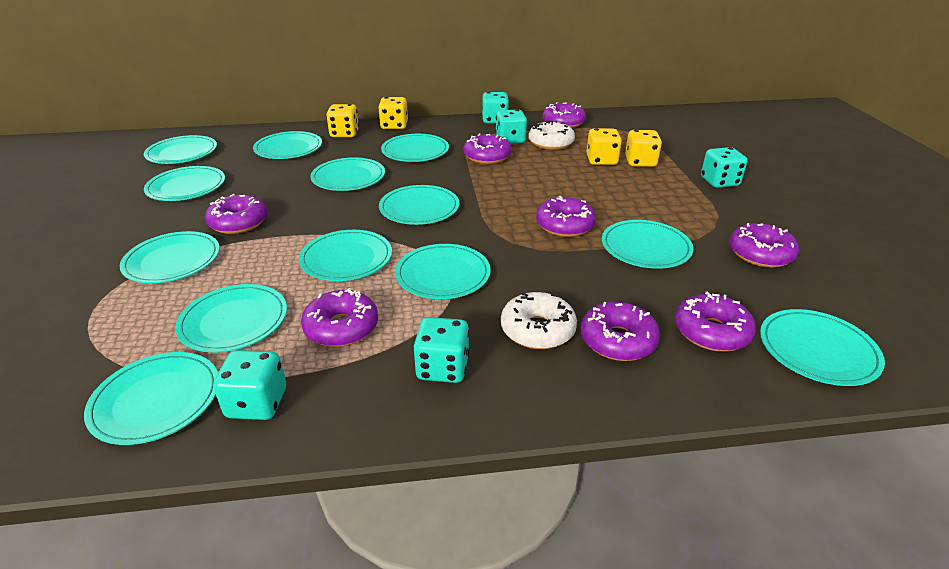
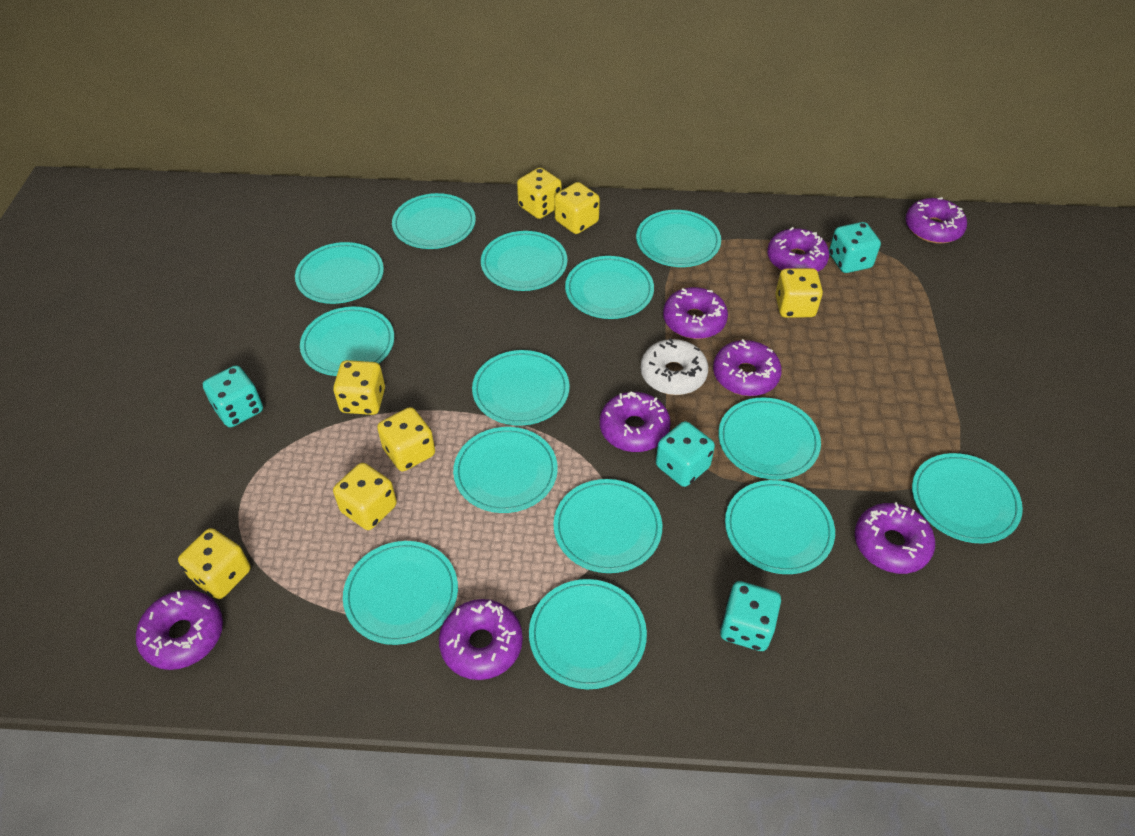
turquoise dice: 5 -> 4
turquoise plate: 13 -> 14
white donut: 2 -> 1
yellow dice: 4 -> 7

